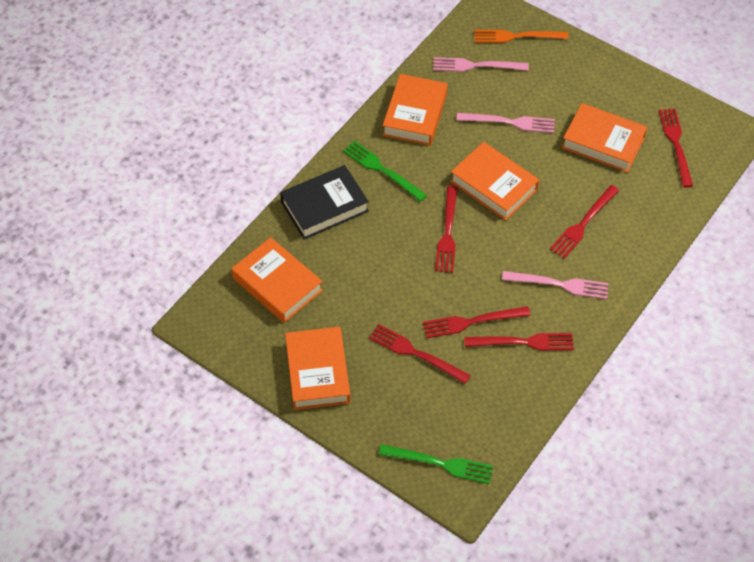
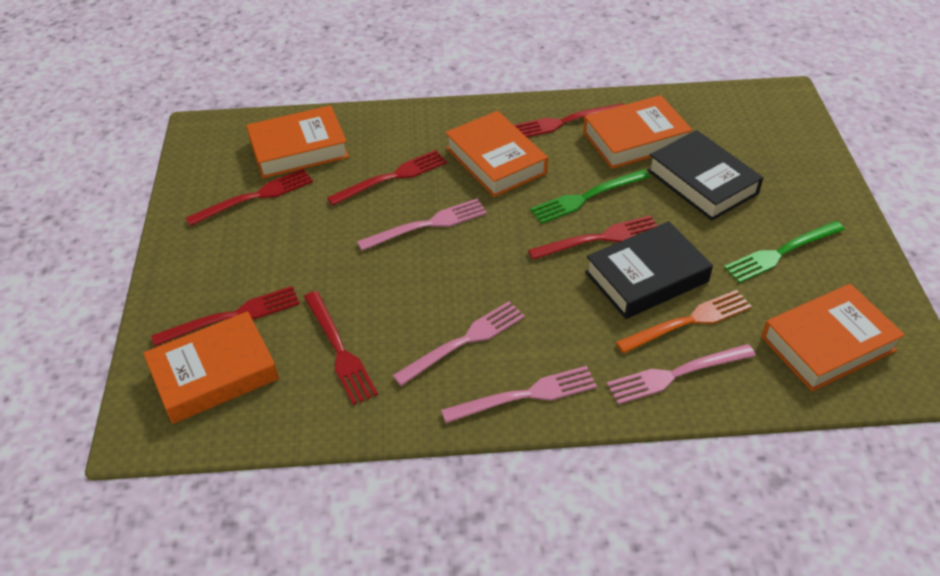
black book: 1 -> 2
pink fork: 3 -> 4

